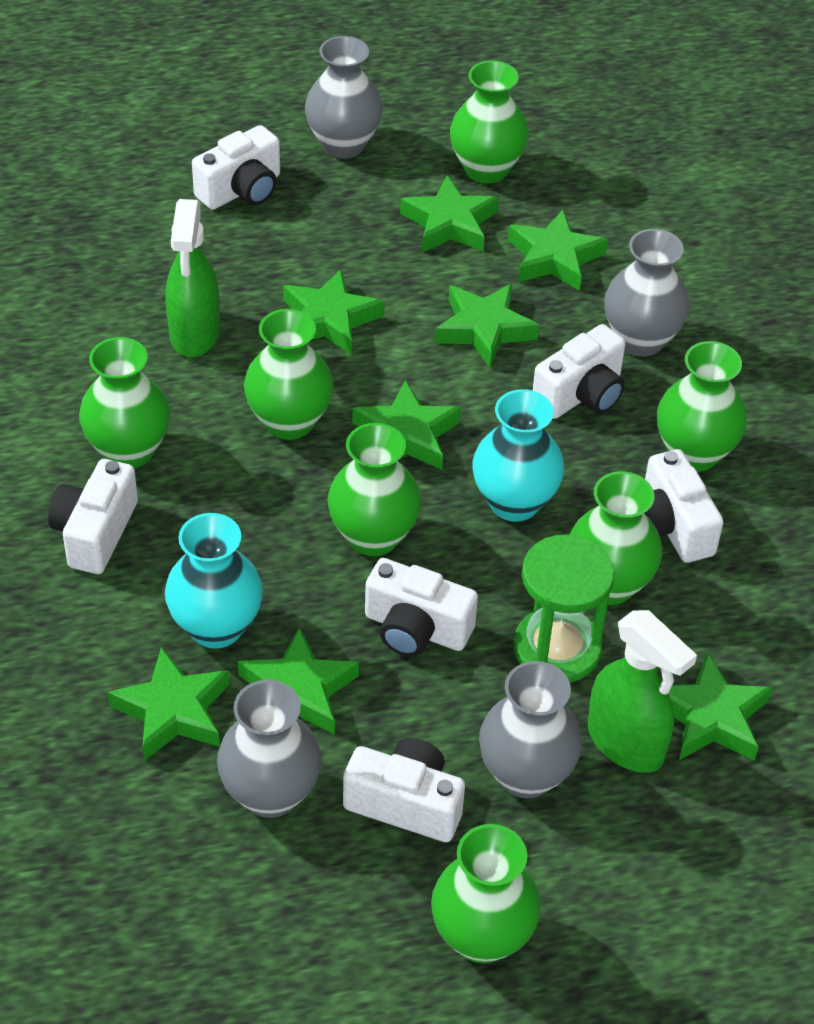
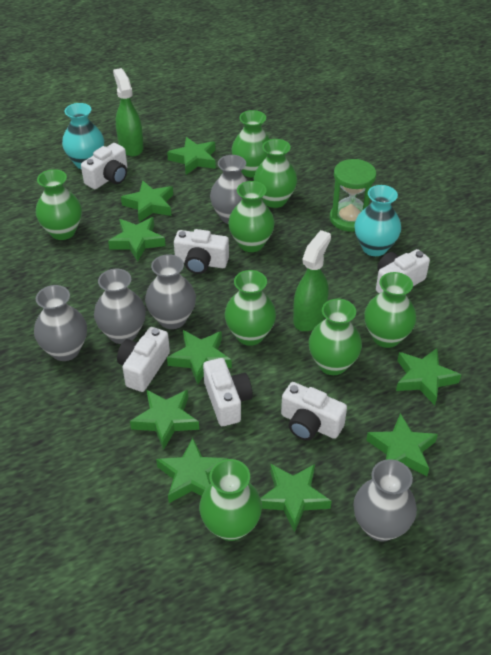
green star: 8 -> 9
green vase: 7 -> 8
grey vase: 4 -> 5

